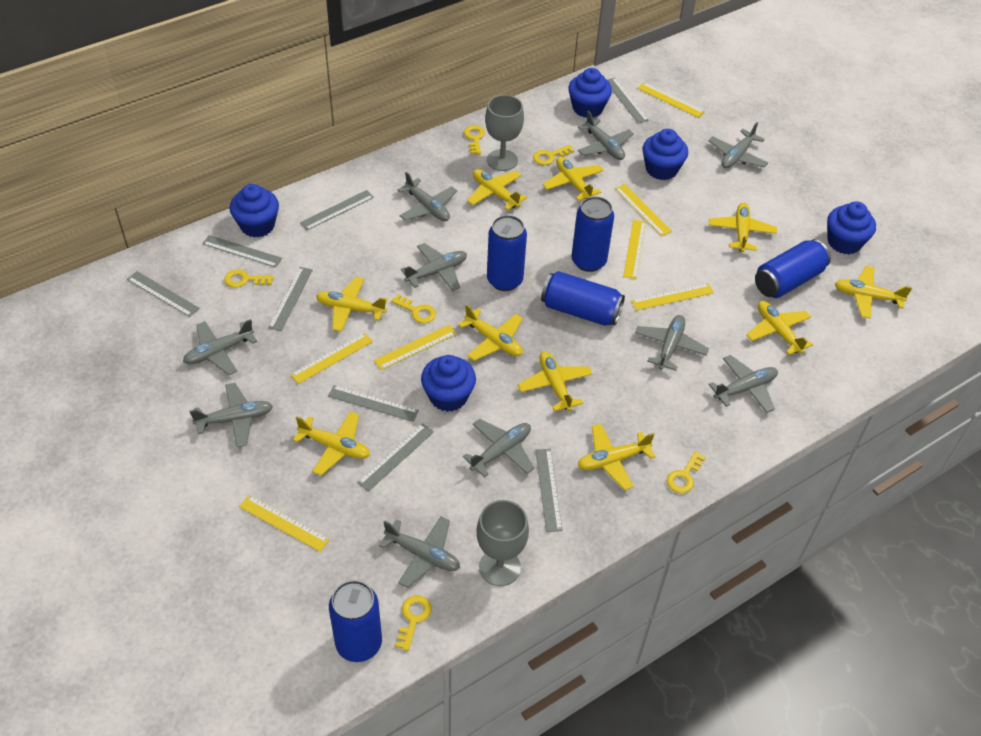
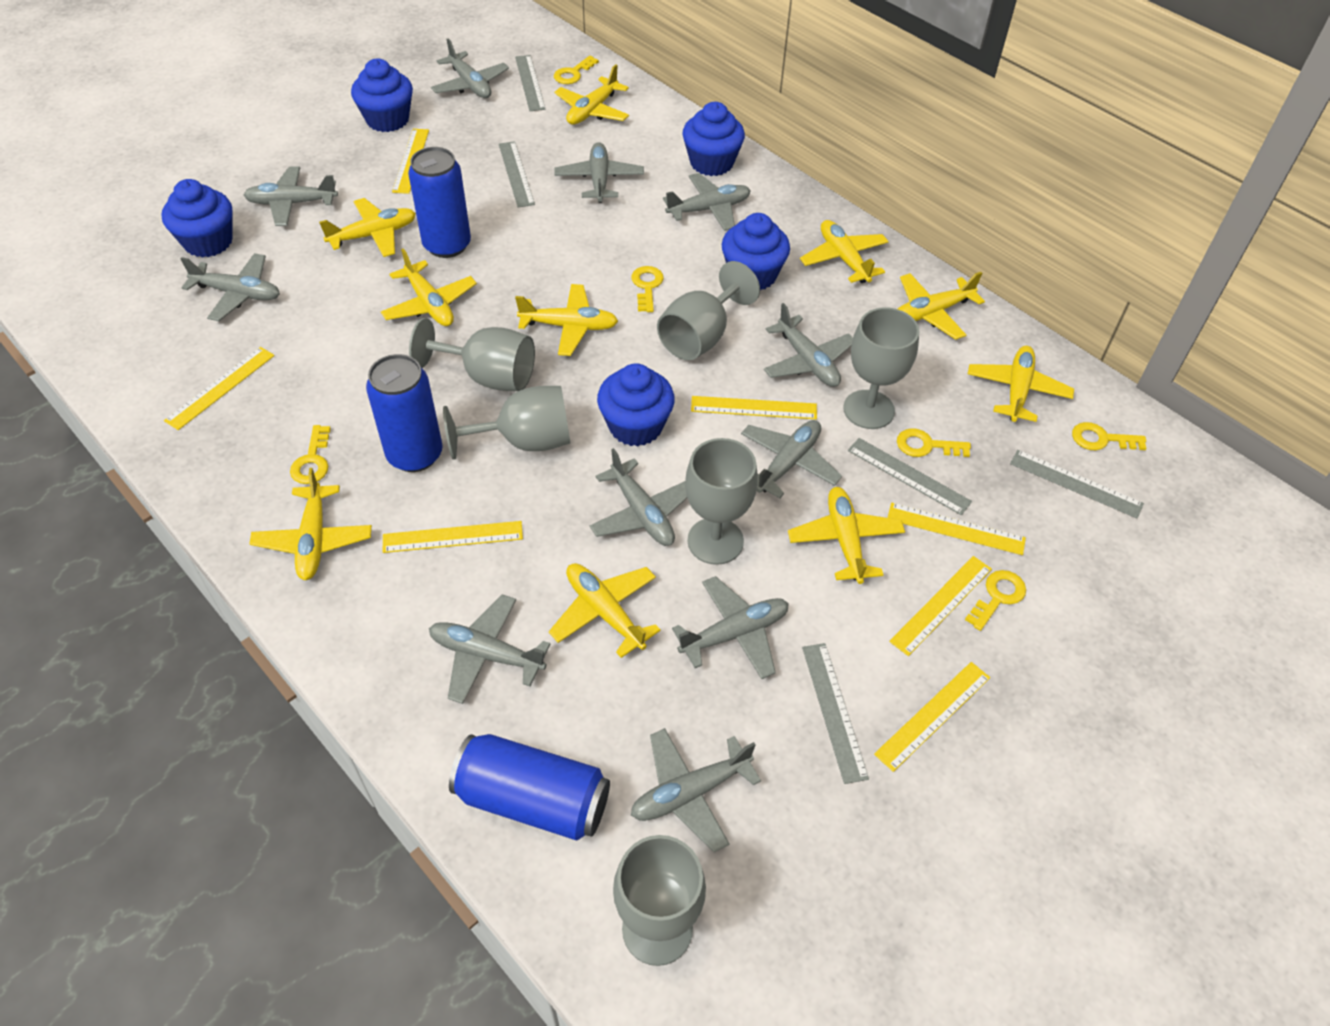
blue can: 5 -> 3
grey goblet: 2 -> 6
grey plane: 10 -> 11
grey ruler: 8 -> 5

